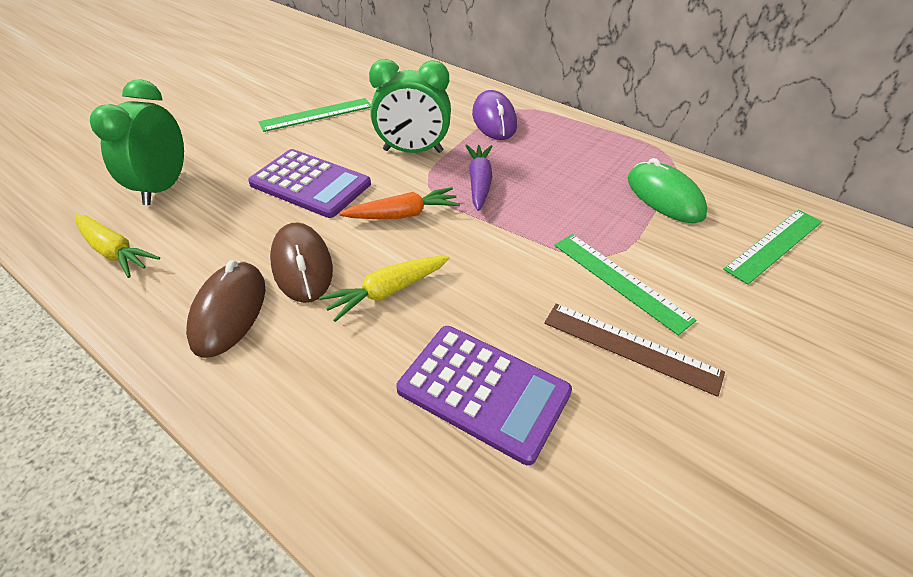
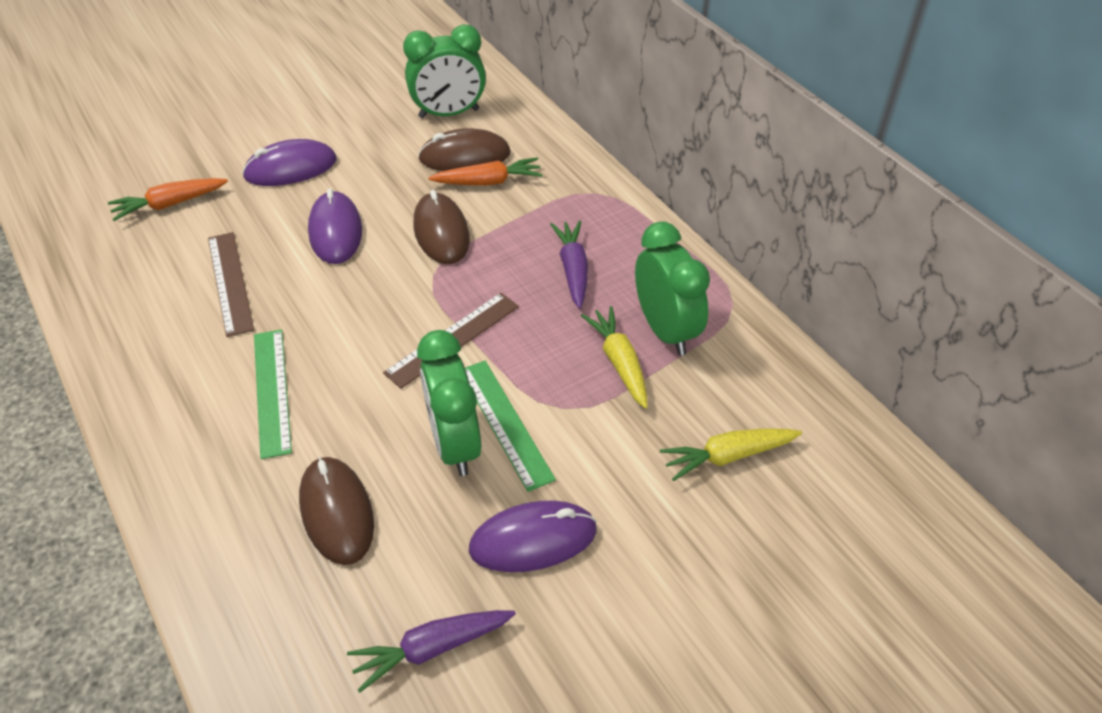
brown mouse: 2 -> 3
brown ruler: 1 -> 2
green clock: 2 -> 3
green mouse: 1 -> 0
green ruler: 3 -> 2
orange carrot: 1 -> 2
purple calculator: 2 -> 0
purple carrot: 1 -> 2
purple mouse: 1 -> 3

